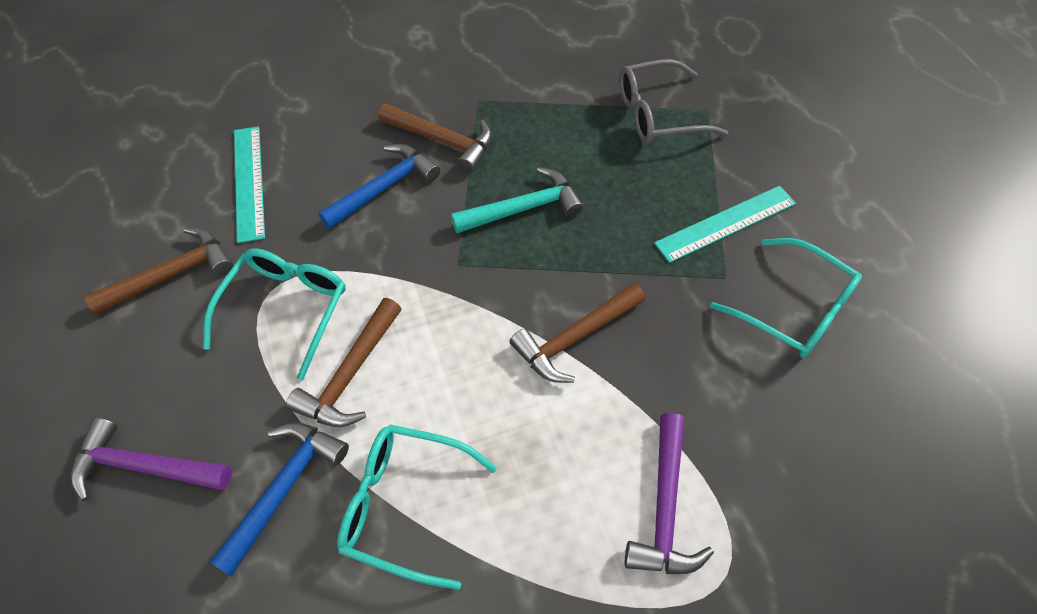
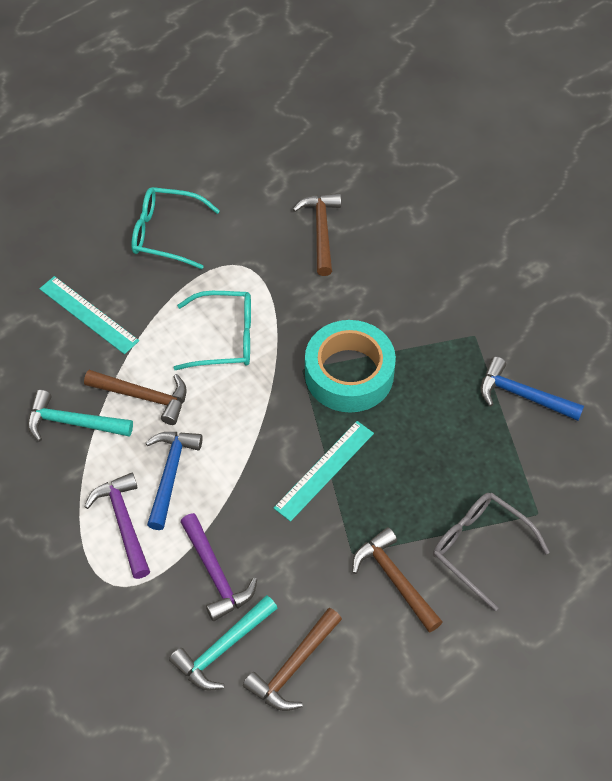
turquoise glasses: 3 -> 2
turquoise hammer: 1 -> 2
turquoise tape: 0 -> 1

